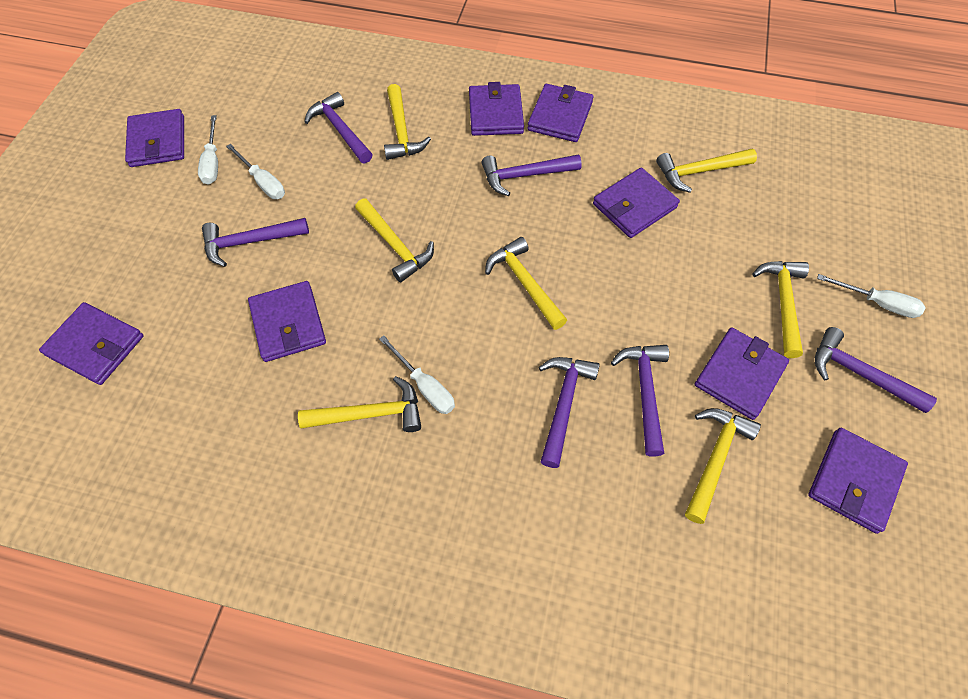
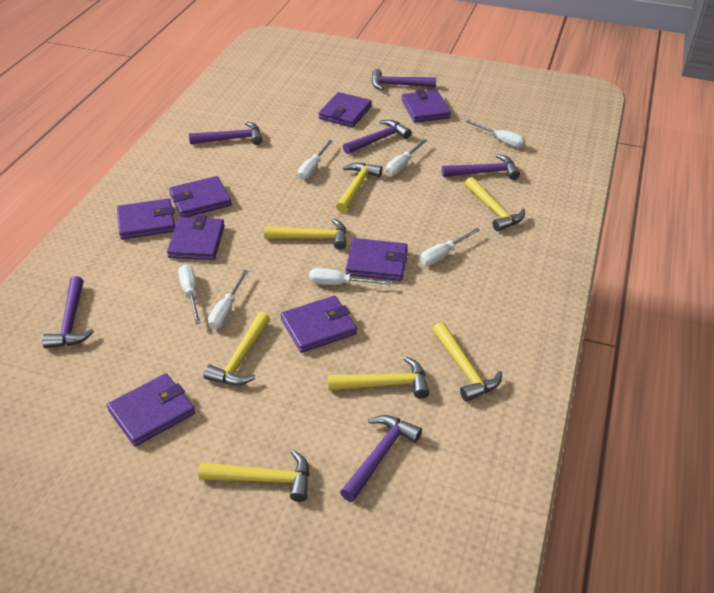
white screwdriver: 4 -> 7

